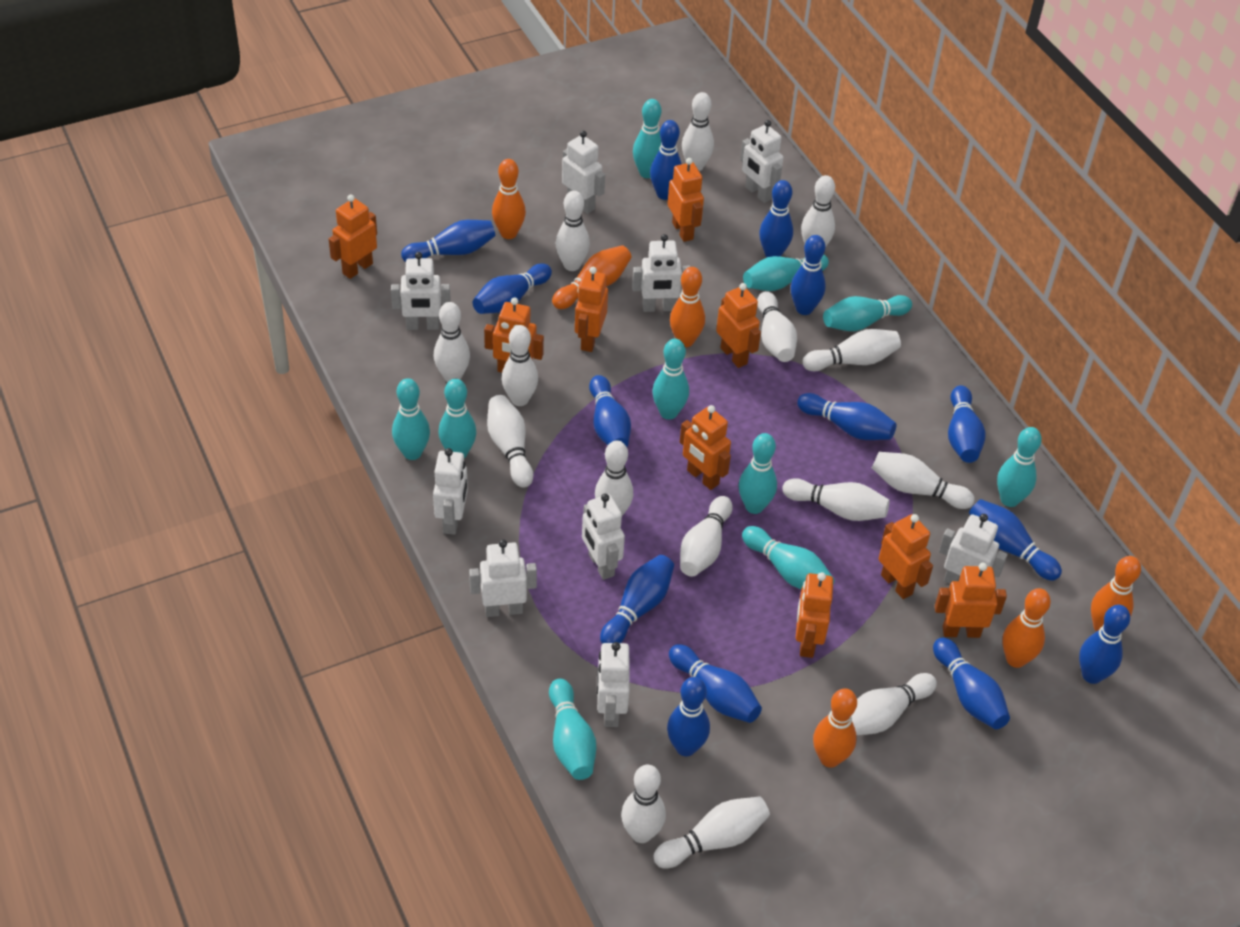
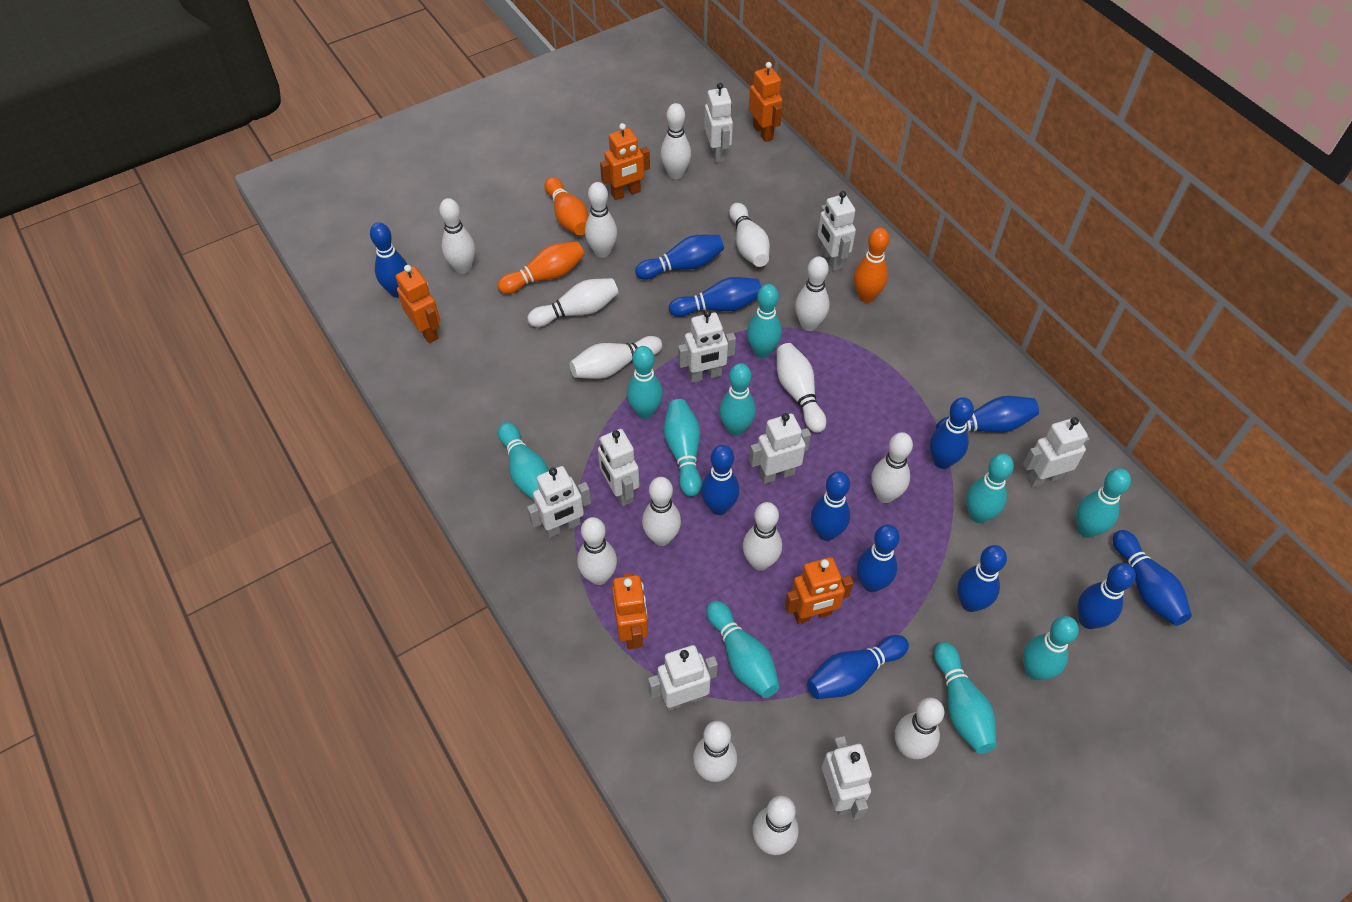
blue bowling pin: 14 -> 12
orange bowling pin: 6 -> 3
orange robot: 9 -> 5

